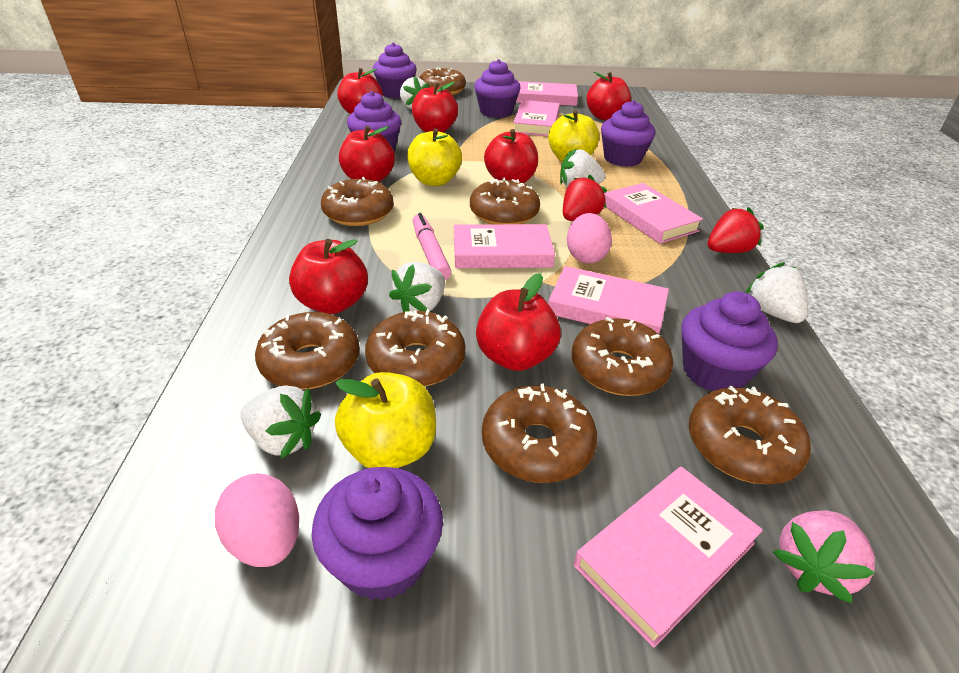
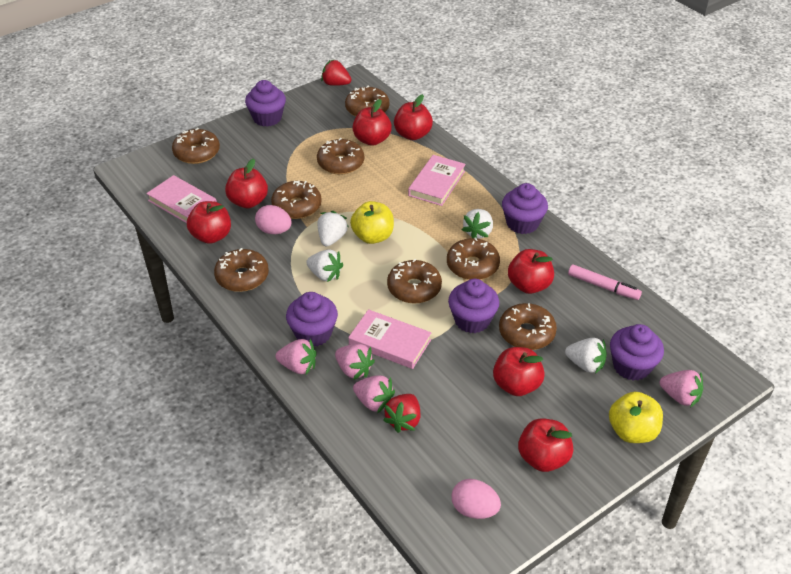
pink book: 6 -> 3
pink strawberry: 1 -> 4
purple cupcake: 6 -> 5
white strawberry: 5 -> 4
yellow apple: 3 -> 2

